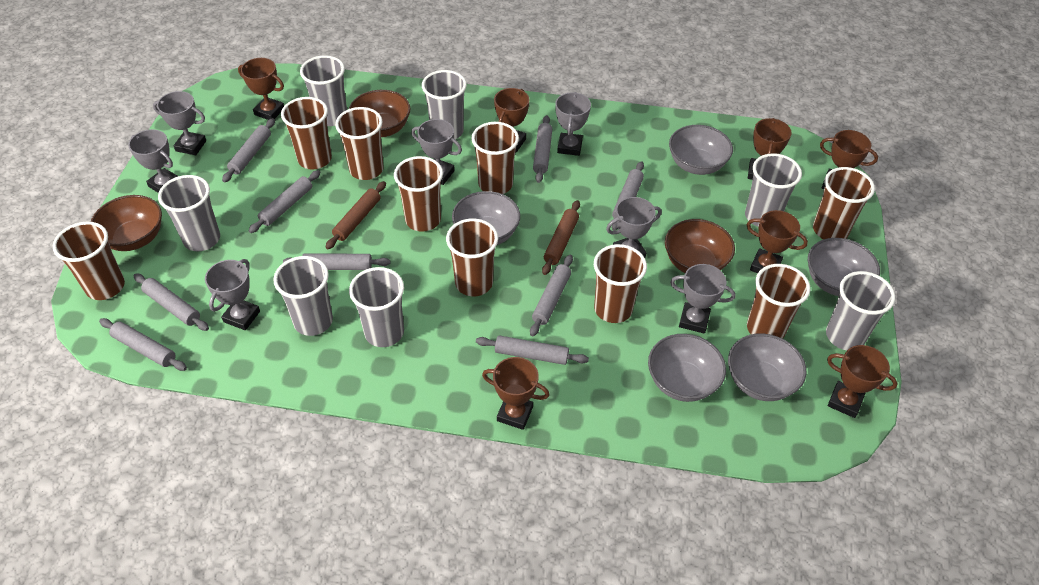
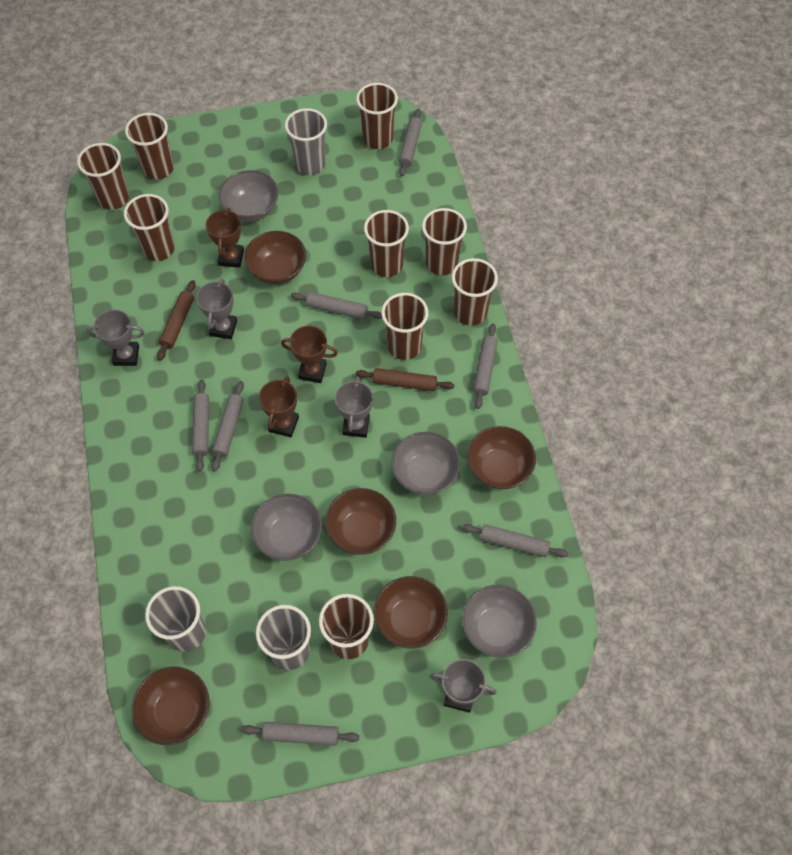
brown bowl: 3 -> 5
brown trophy: 7 -> 3
grey bowl: 5 -> 4
grey cup: 7 -> 3
grey rolling pin: 9 -> 7
grey trophy: 7 -> 4

